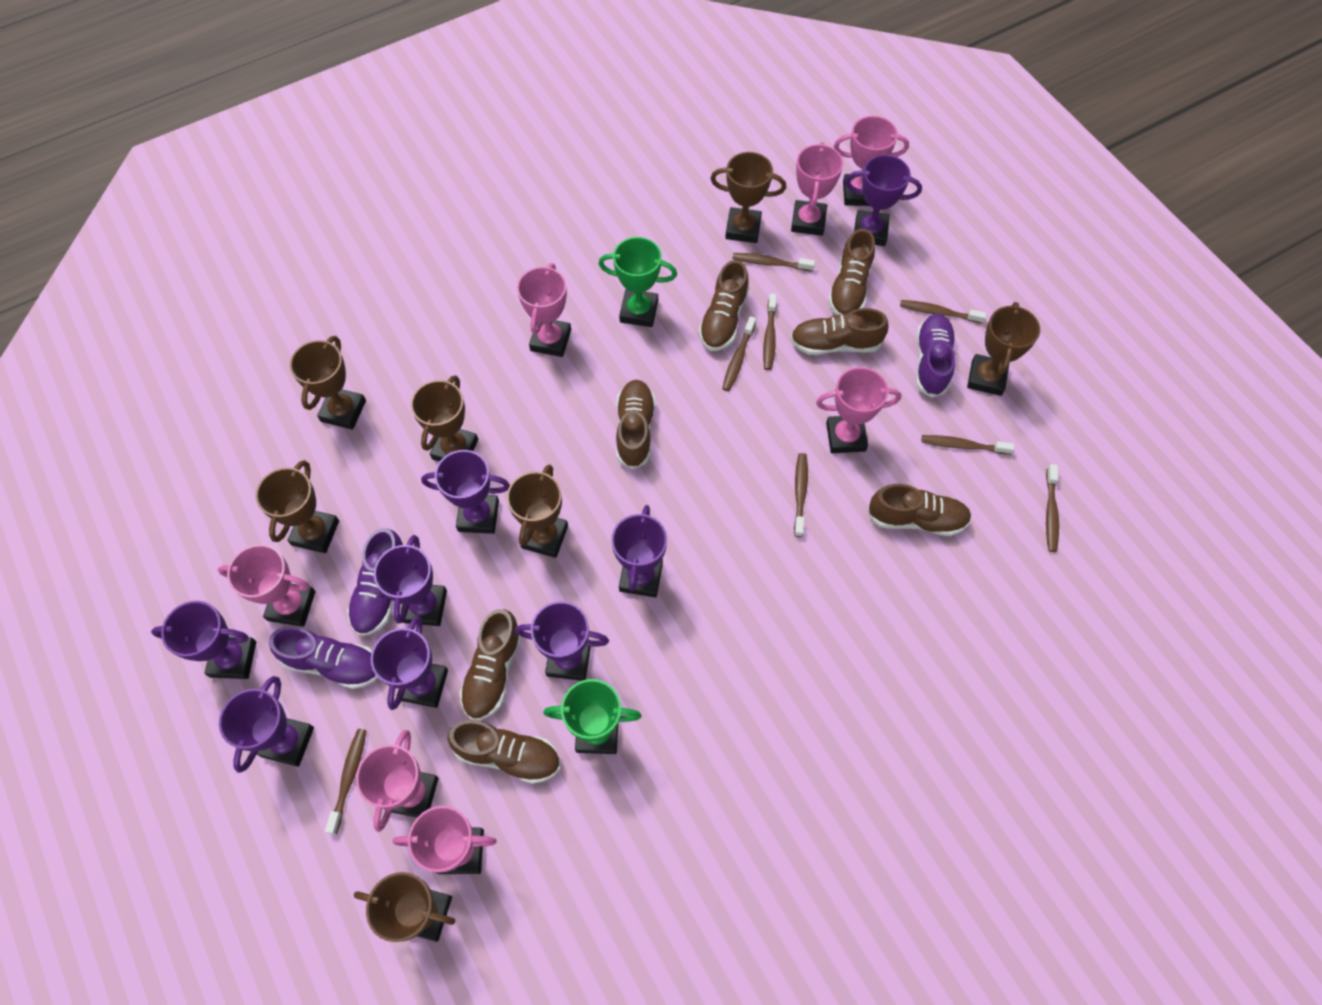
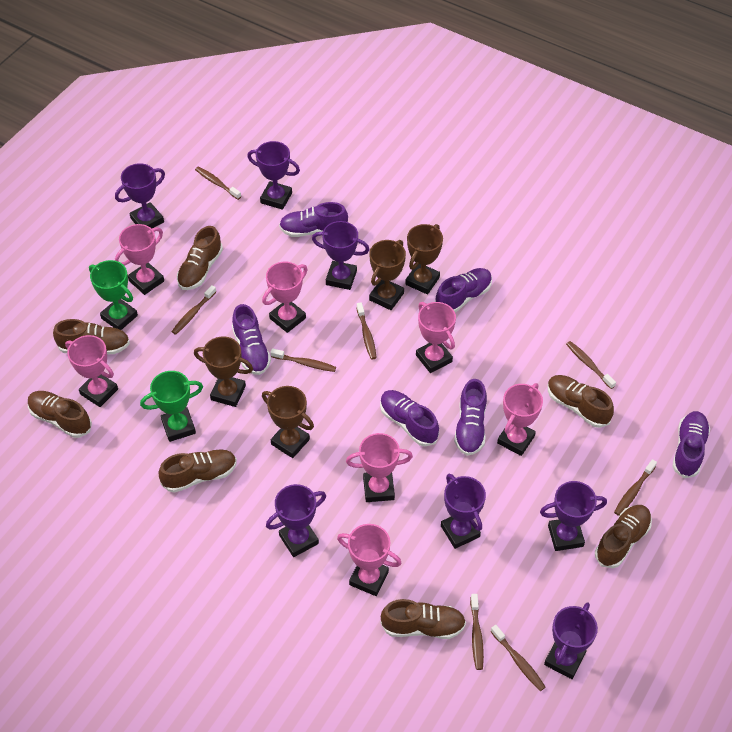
brown trophy: 7 -> 4
purple shoe: 3 -> 6
purple trophy: 8 -> 7

